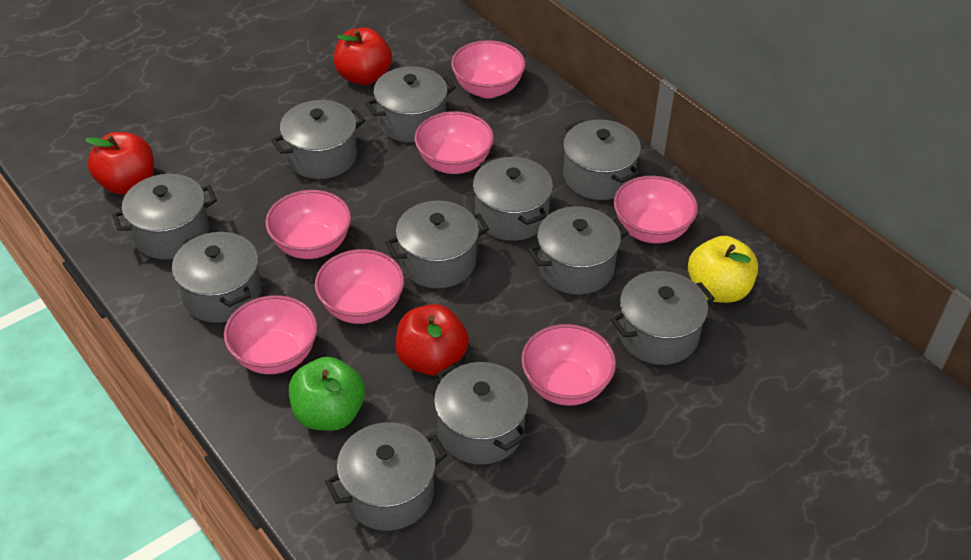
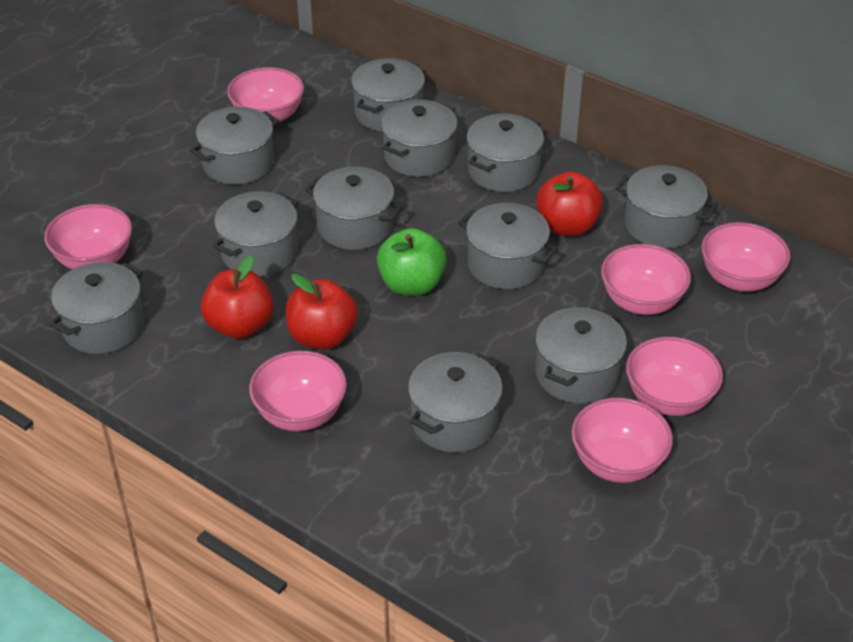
yellow apple: 1 -> 0

